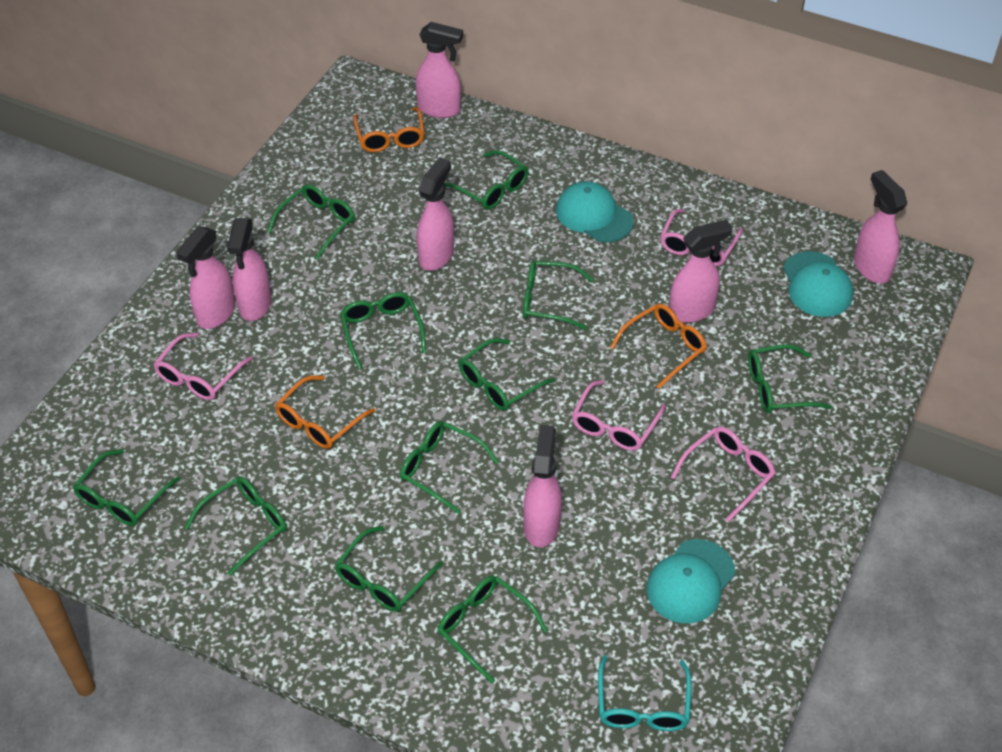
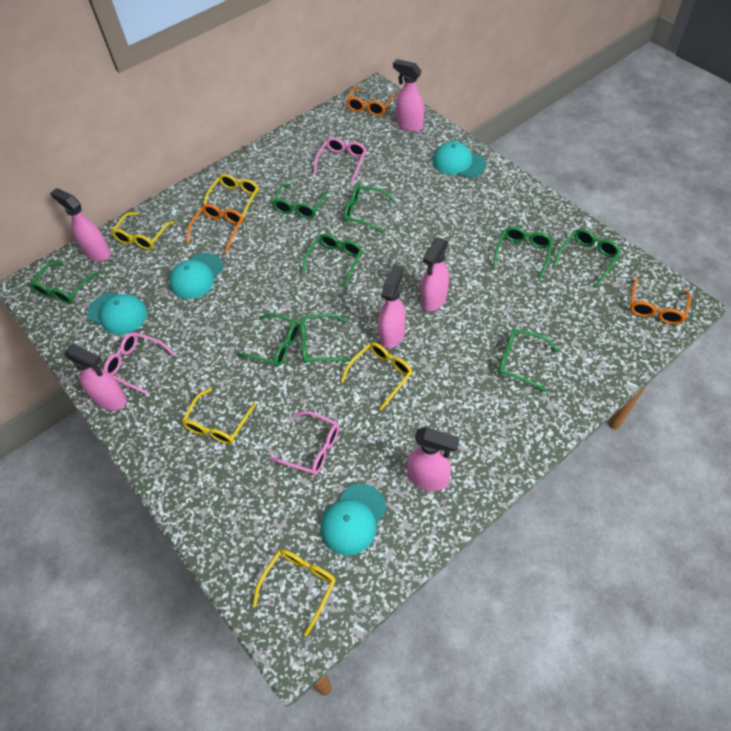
green glasses: 11 -> 9
pink glasses: 4 -> 3
pink spray bottle: 7 -> 6
turquoise cap: 3 -> 4
turquoise glasses: 1 -> 0
yellow glasses: 0 -> 5

